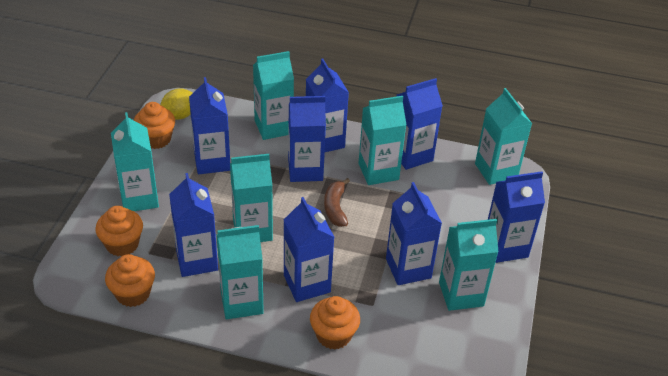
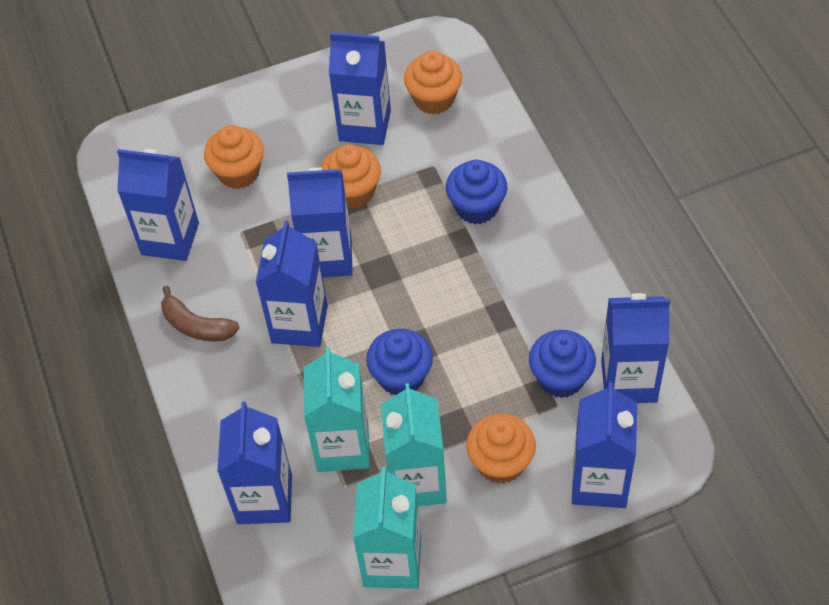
blue carton: 8 -> 7
blue cupcake: 0 -> 3
turquoise carton: 7 -> 3
yellow lemon: 1 -> 0

